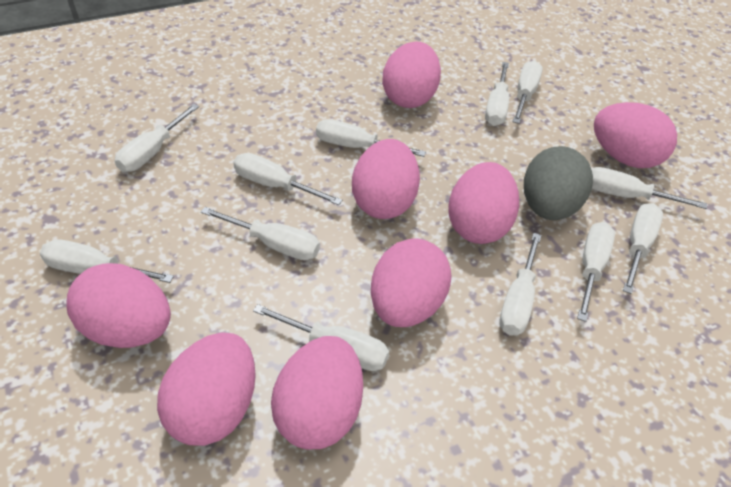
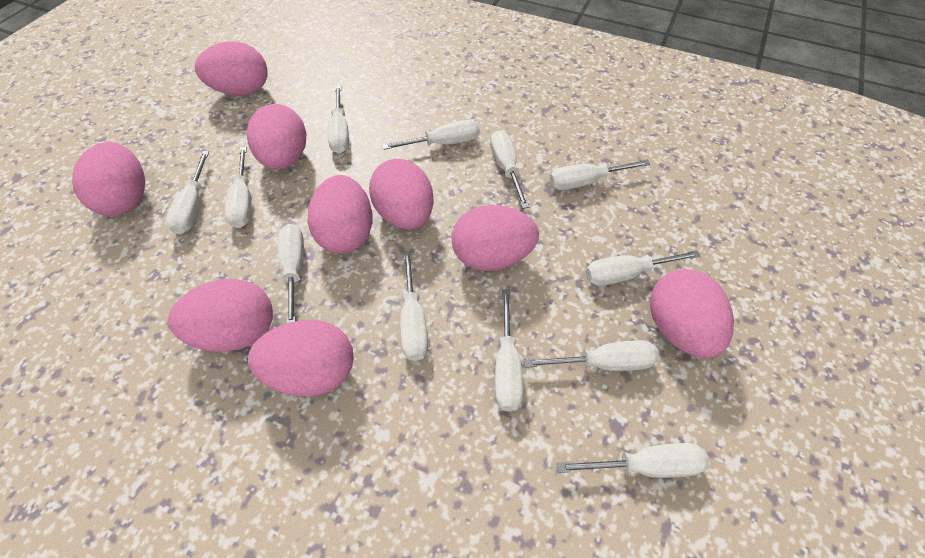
grey egg: 1 -> 0
pink egg: 8 -> 9

